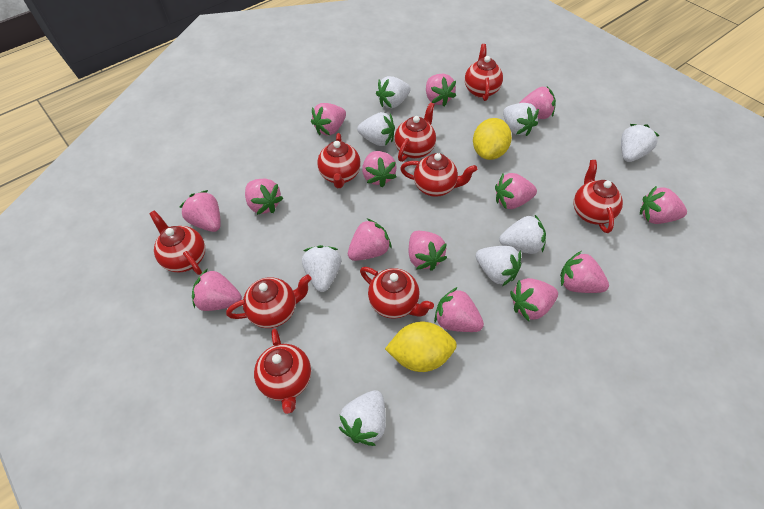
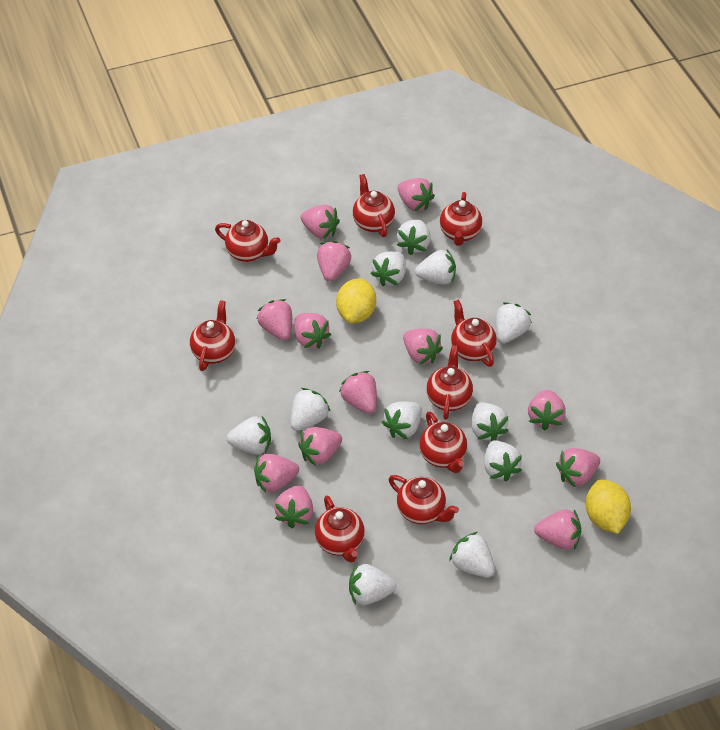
pink strawberry: 14 -> 13
white strawberry: 8 -> 11

